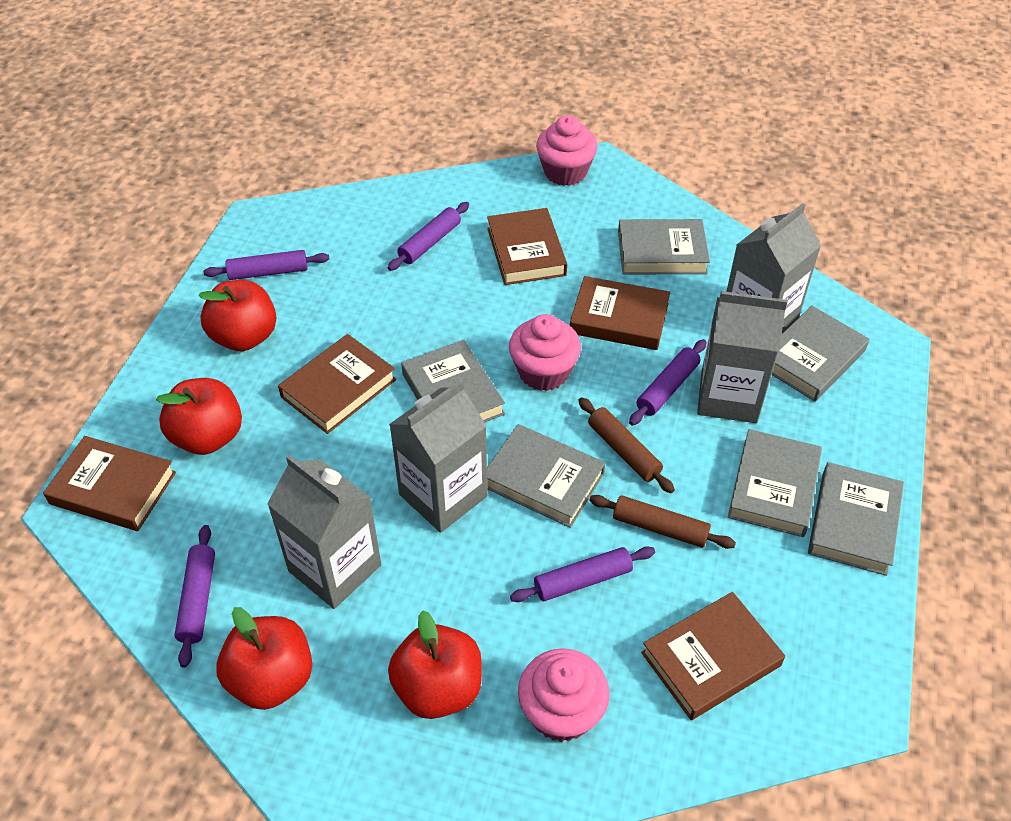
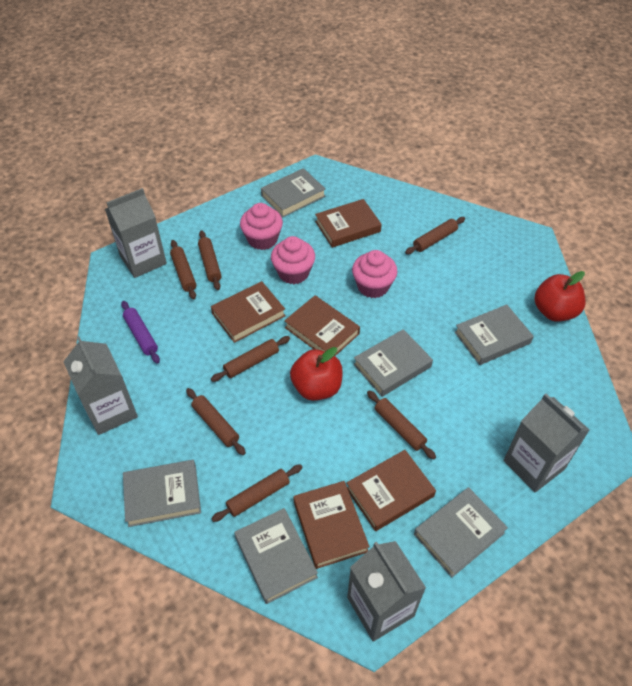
brown rolling pin: 2 -> 7
purple rolling pin: 5 -> 1
red apple: 4 -> 2

